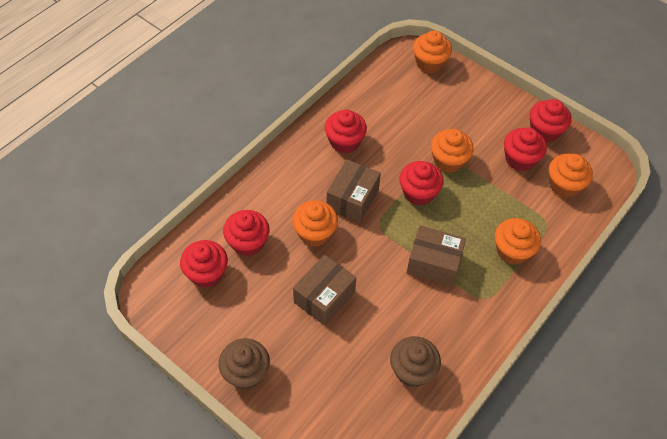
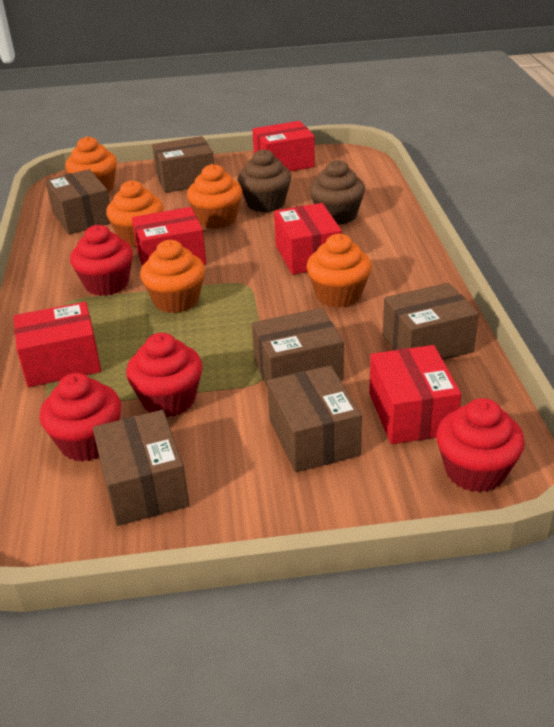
brown box: 3 -> 6
red box: 0 -> 5
red cupcake: 6 -> 4

